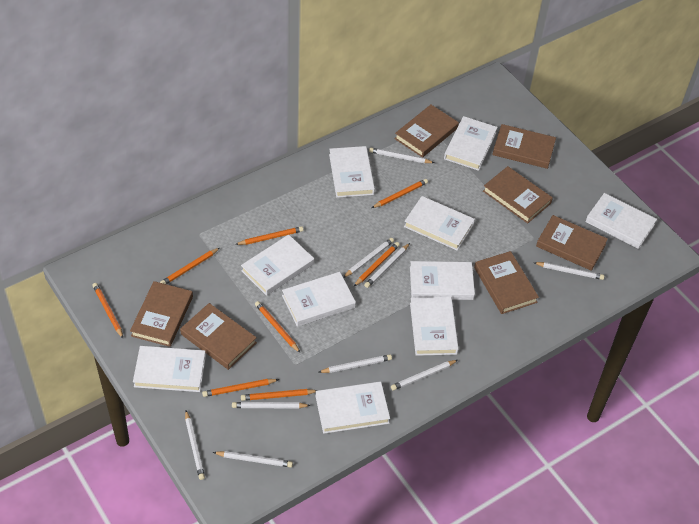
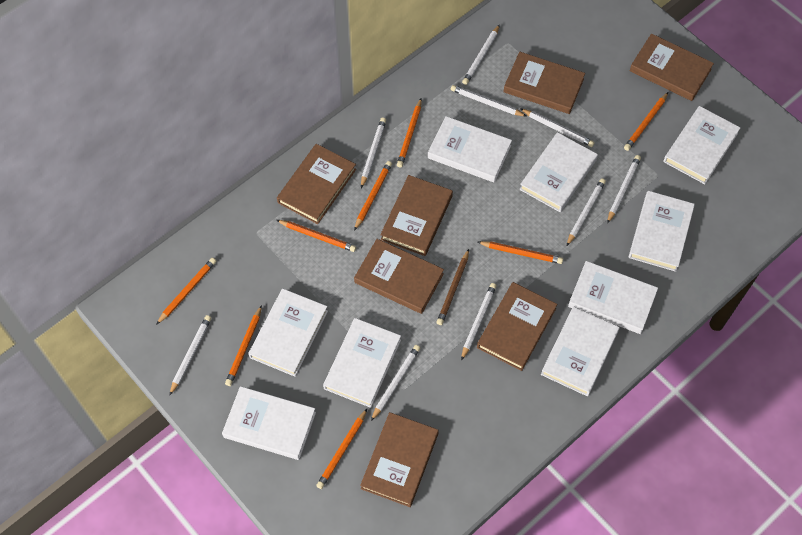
brown pencil: 0 -> 1
white book: 10 -> 9

